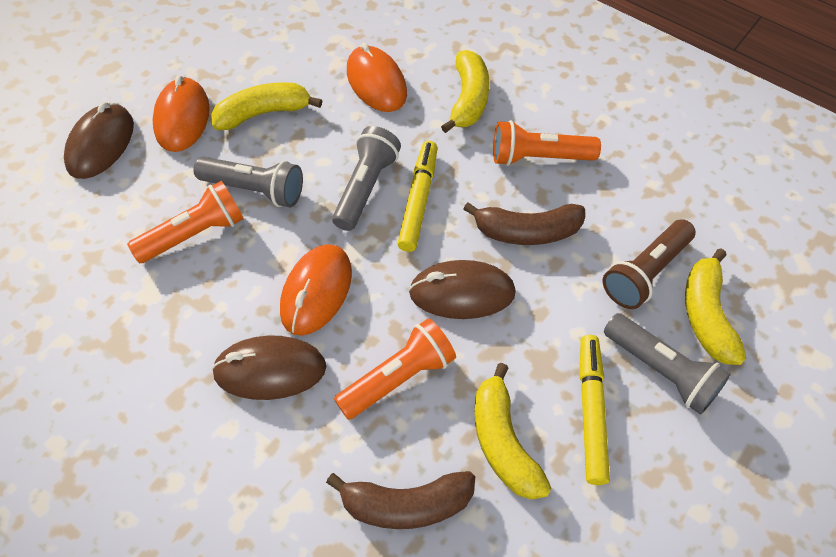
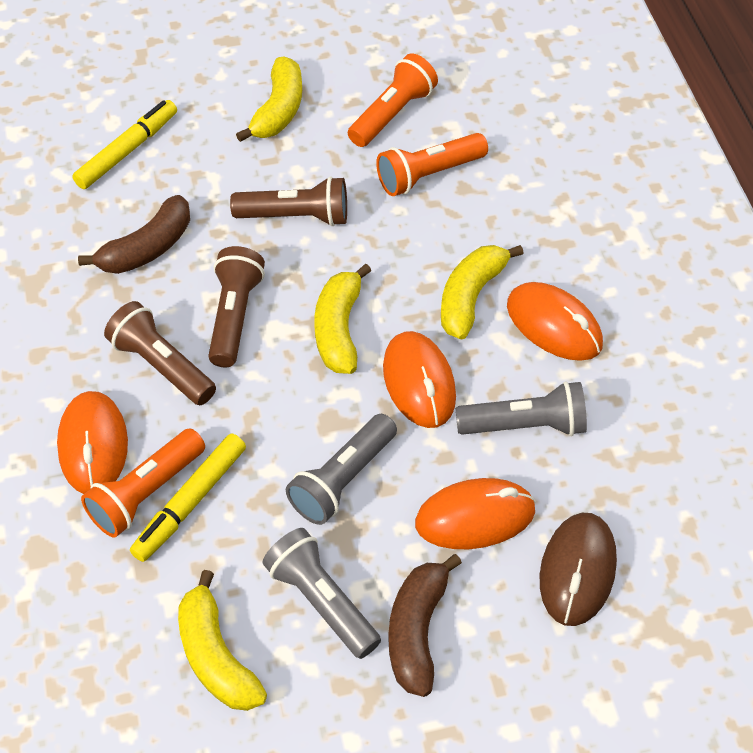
brown flashlight: 1 -> 3
brown mouse: 3 -> 1
orange mouse: 3 -> 4

